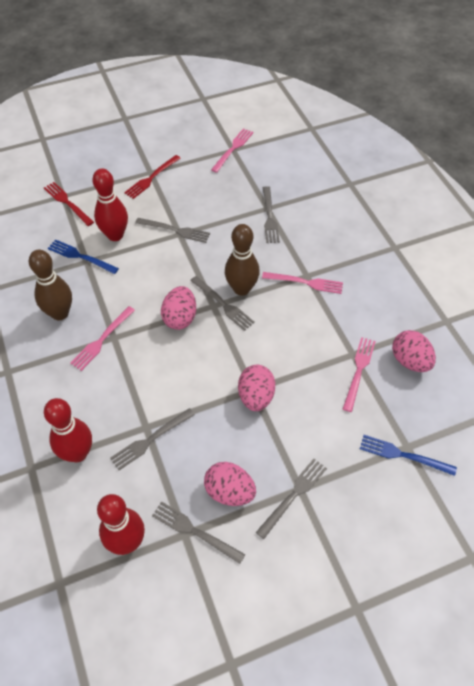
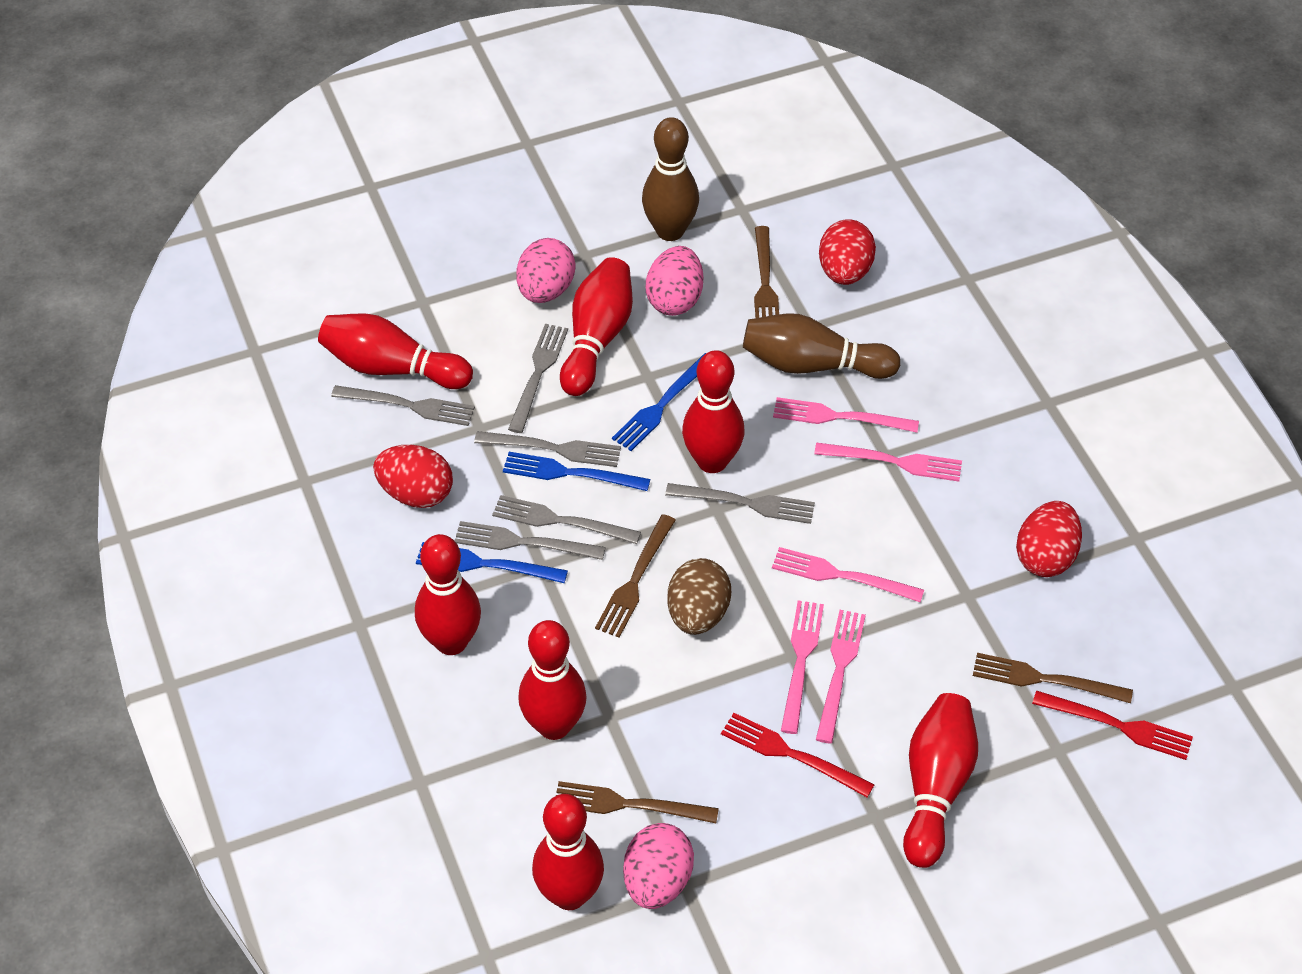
blue fork: 2 -> 3
brown egg: 0 -> 1
brown fork: 0 -> 4
pink egg: 4 -> 3
pink fork: 4 -> 5
red bowling pin: 3 -> 7
red egg: 0 -> 3

